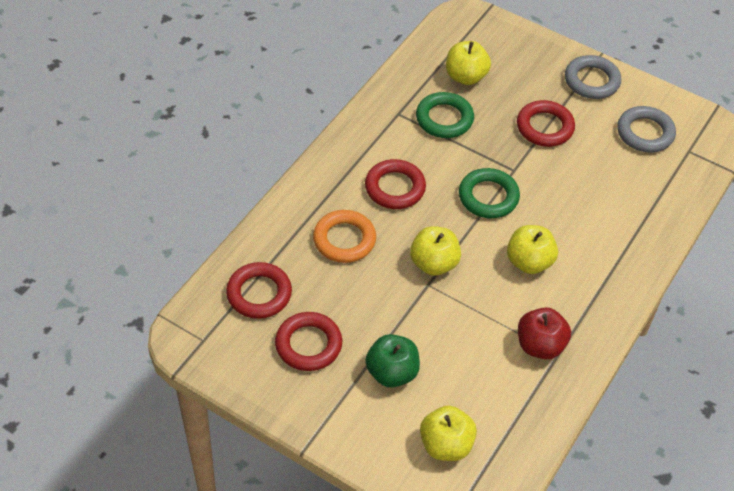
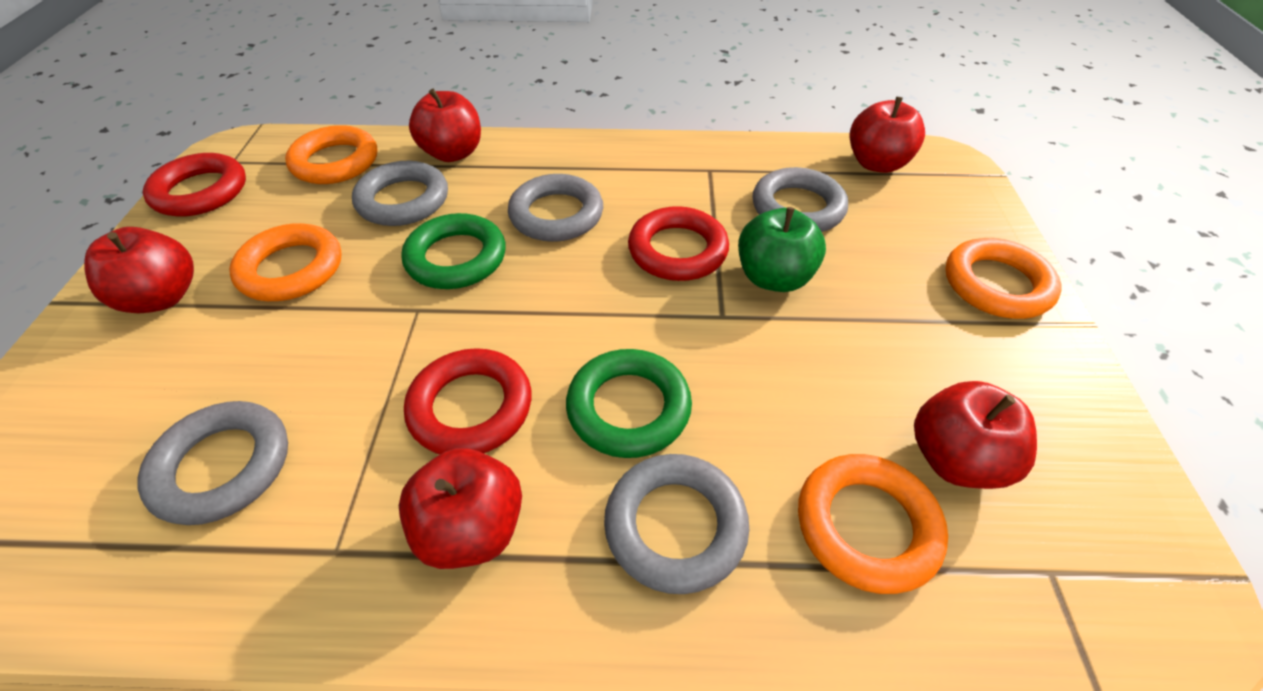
grey ring: 2 -> 5
orange ring: 1 -> 4
red apple: 1 -> 5
red ring: 4 -> 3
yellow apple: 4 -> 0

